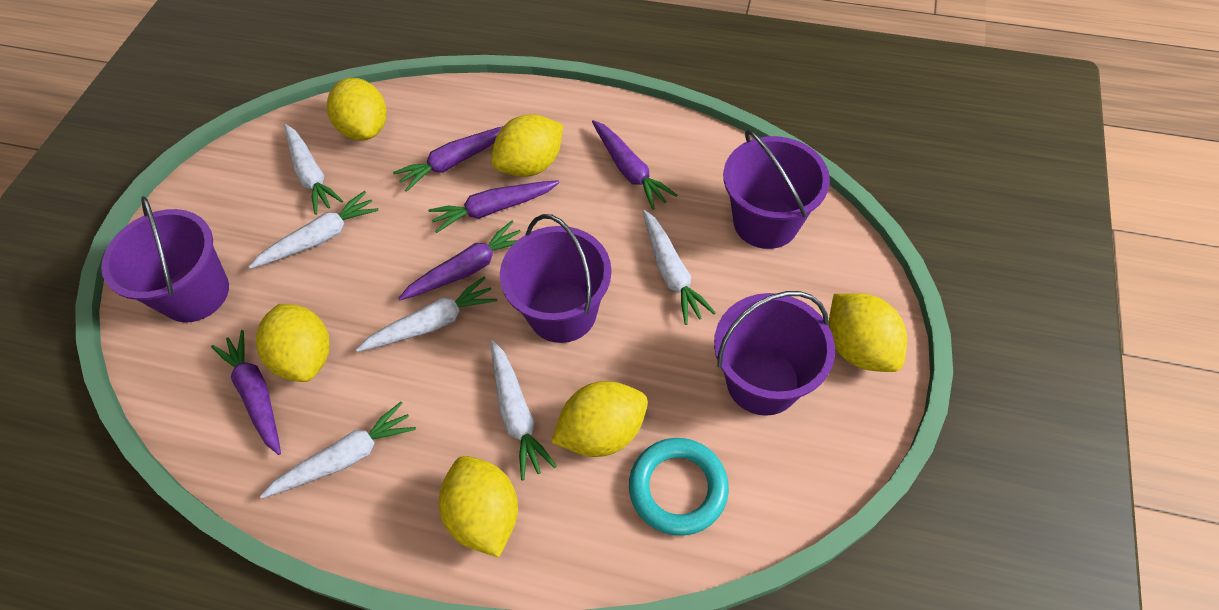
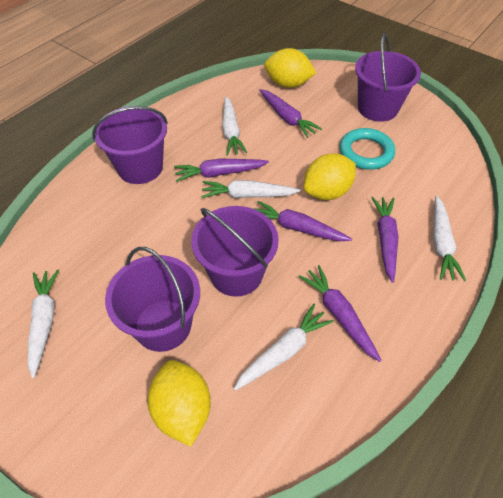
white carrot: 6 -> 5
yellow lemon: 6 -> 3

